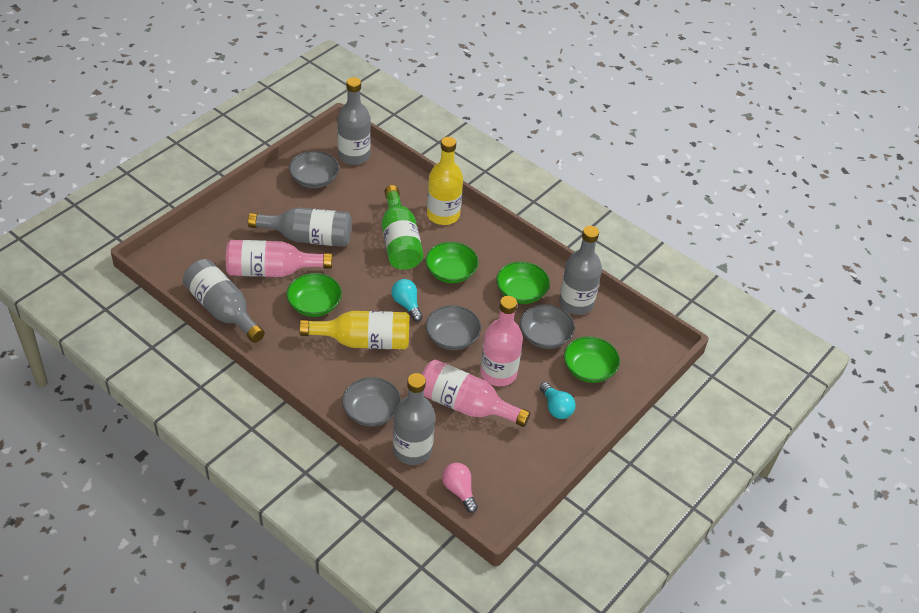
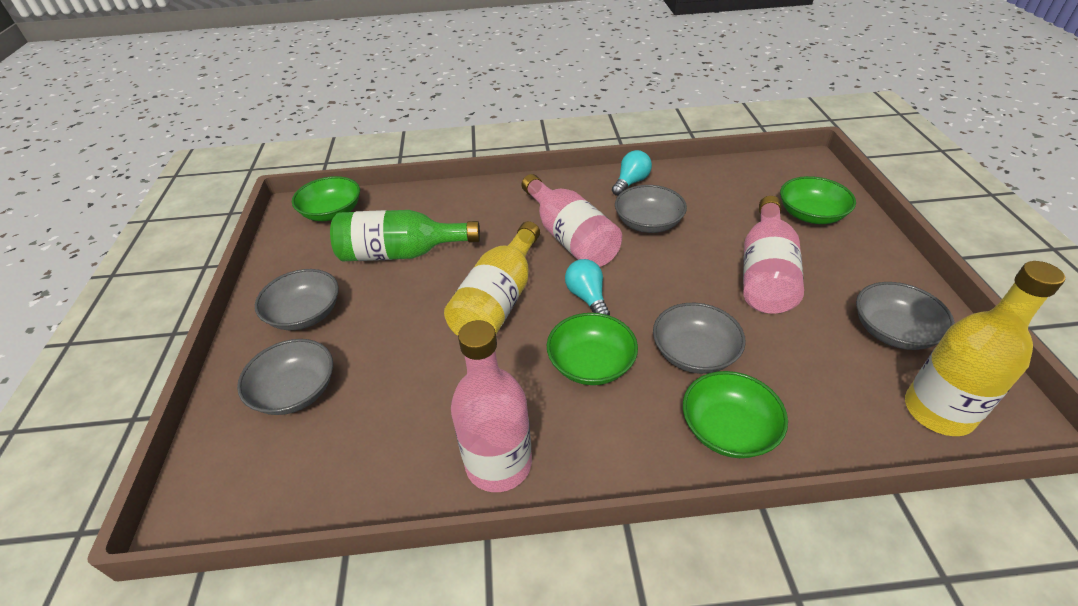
grey bottle: 5 -> 0
grey bowl: 4 -> 5
pink light bulb: 1 -> 0

